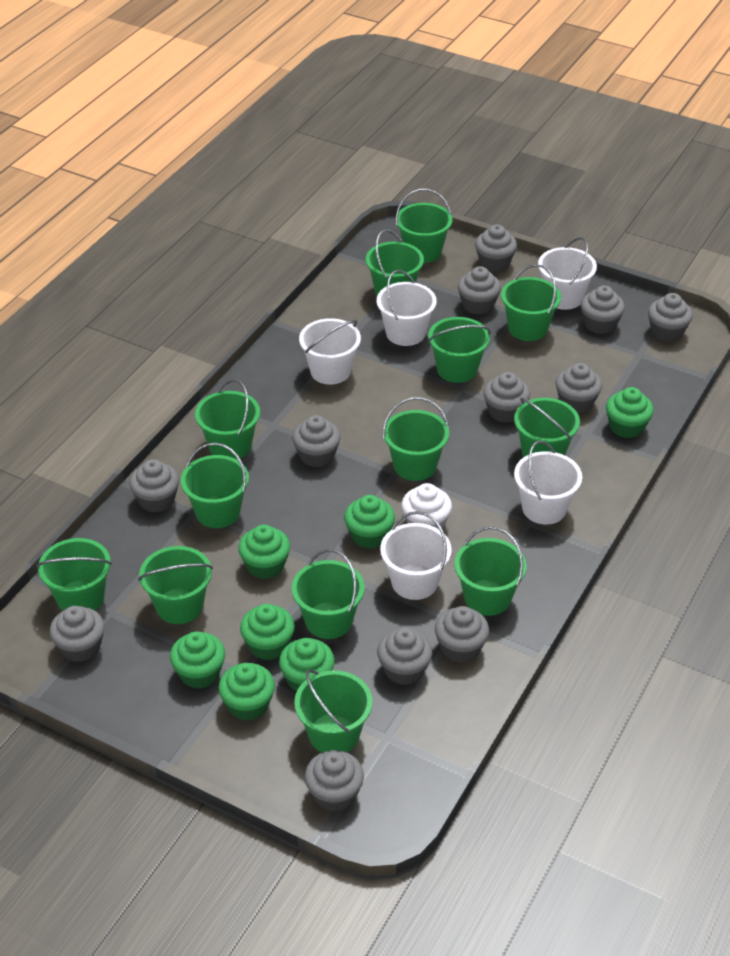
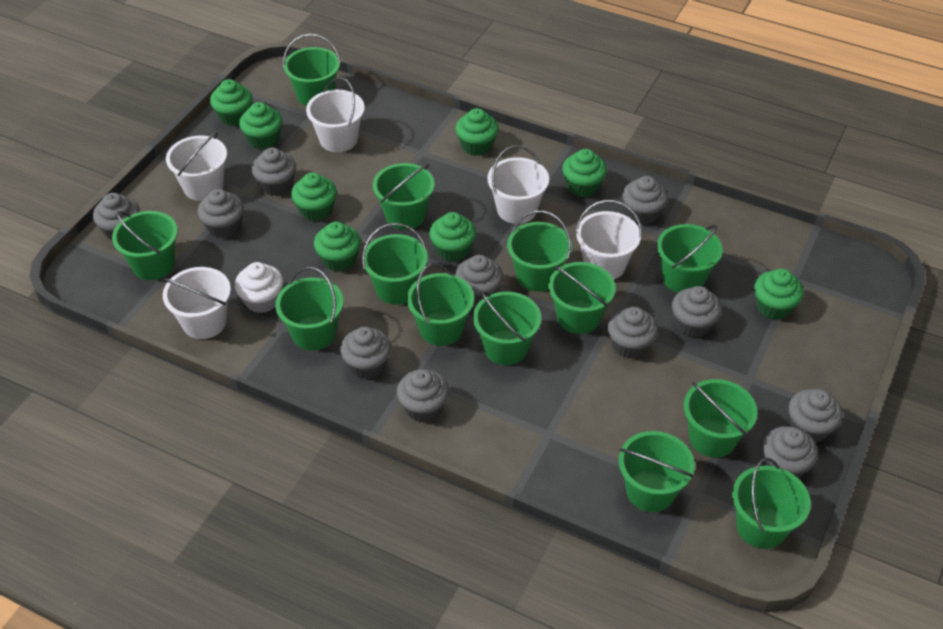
green cupcake: 7 -> 8
grey cupcake: 12 -> 11

